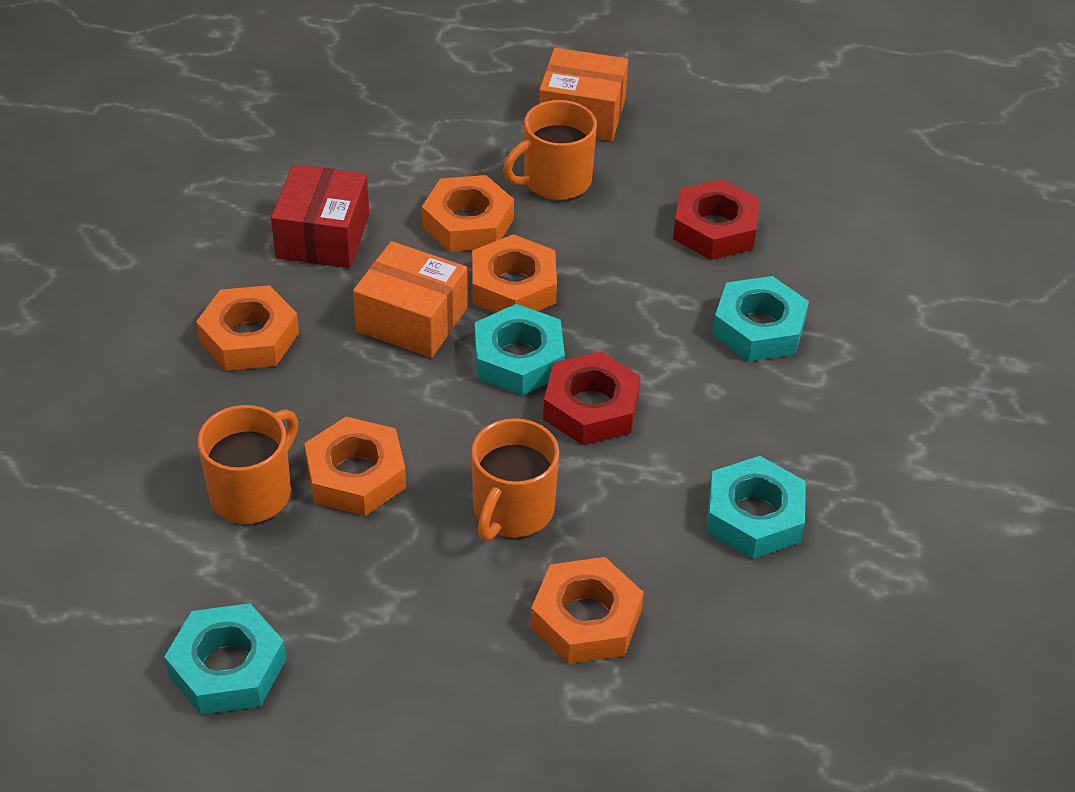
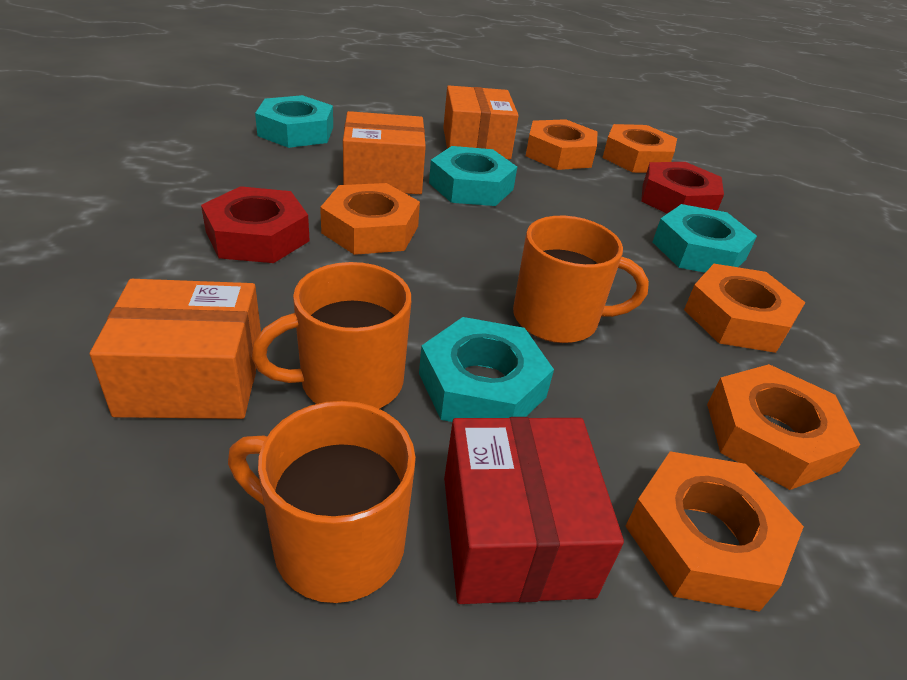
orange box: 2 -> 3
orange nut: 5 -> 6

